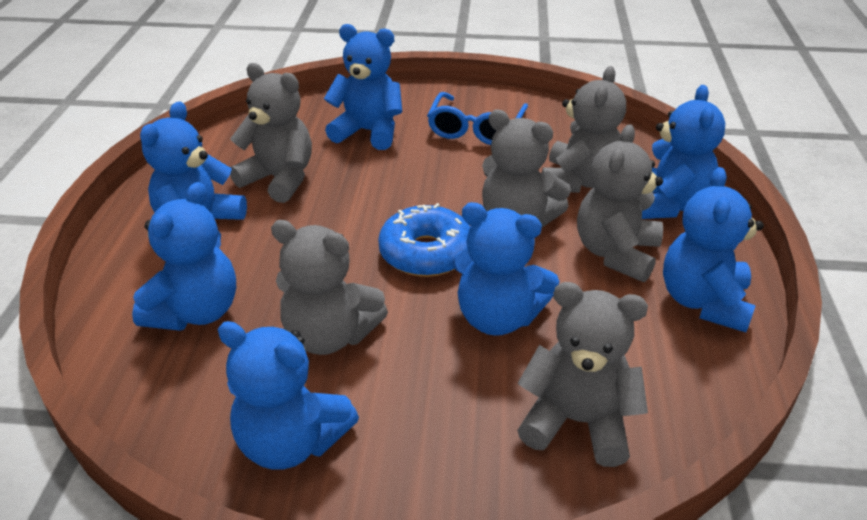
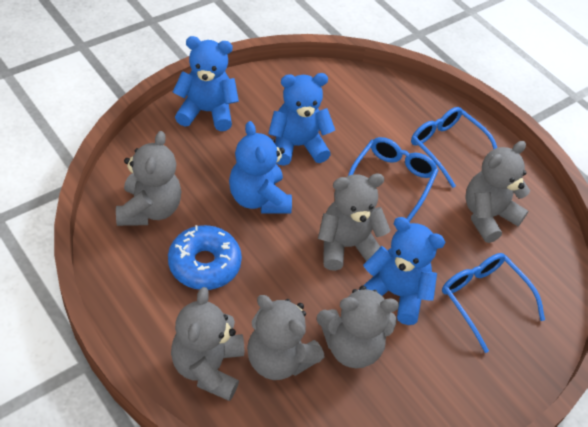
blue glasses: 1 -> 3
blue teddy bear: 7 -> 4

